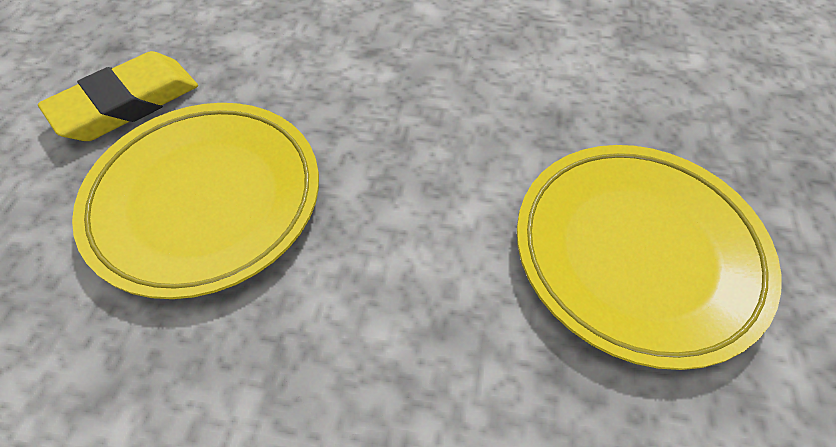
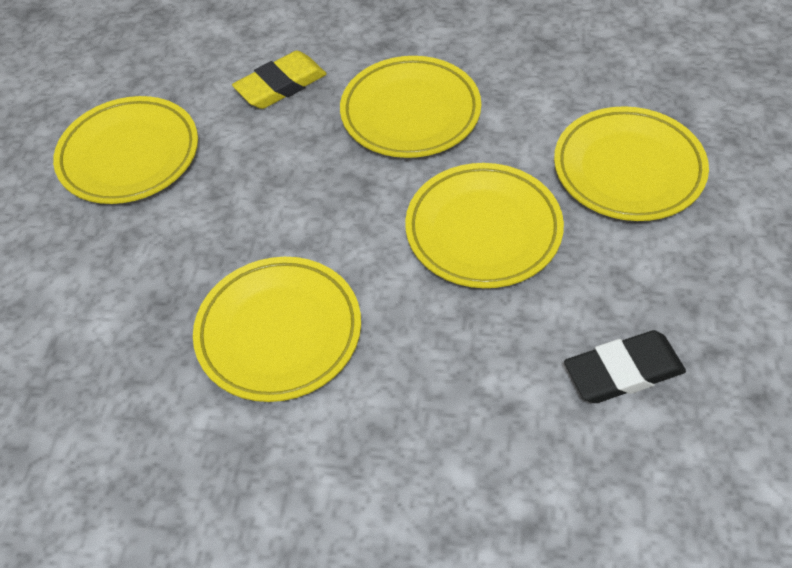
black eraser: 0 -> 1
yellow plate: 2 -> 5

